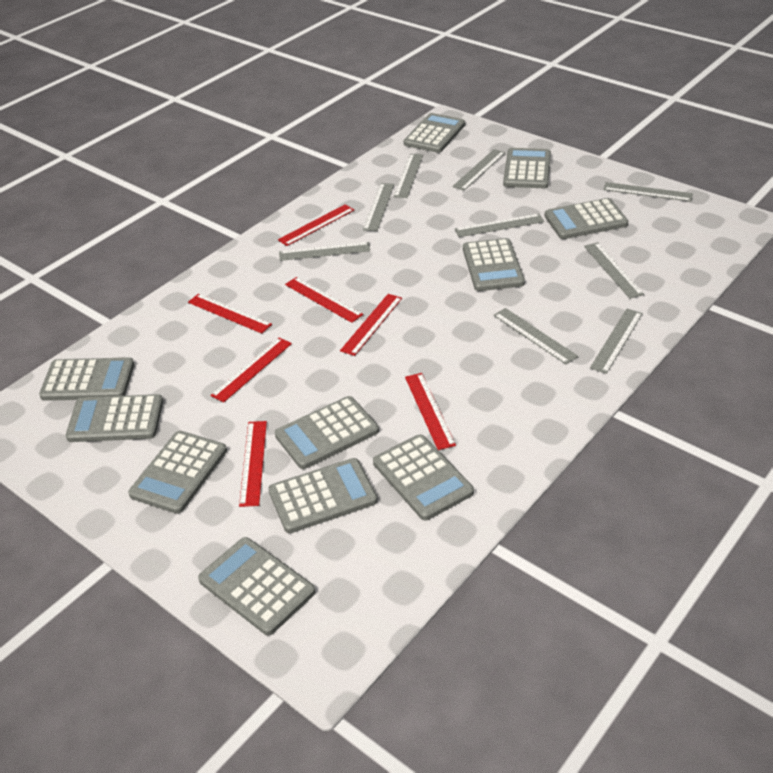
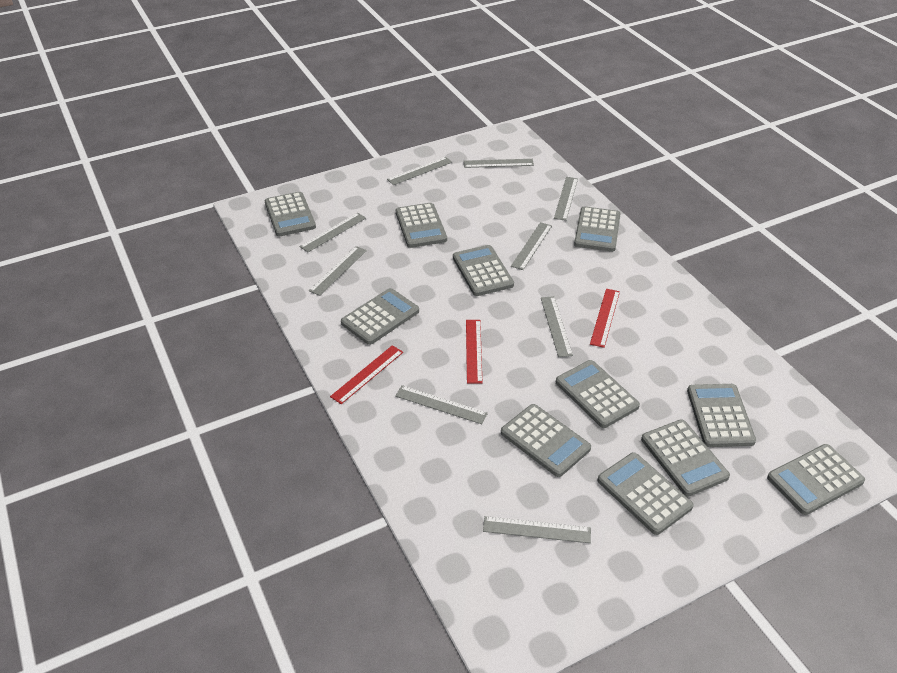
red ruler: 7 -> 3

